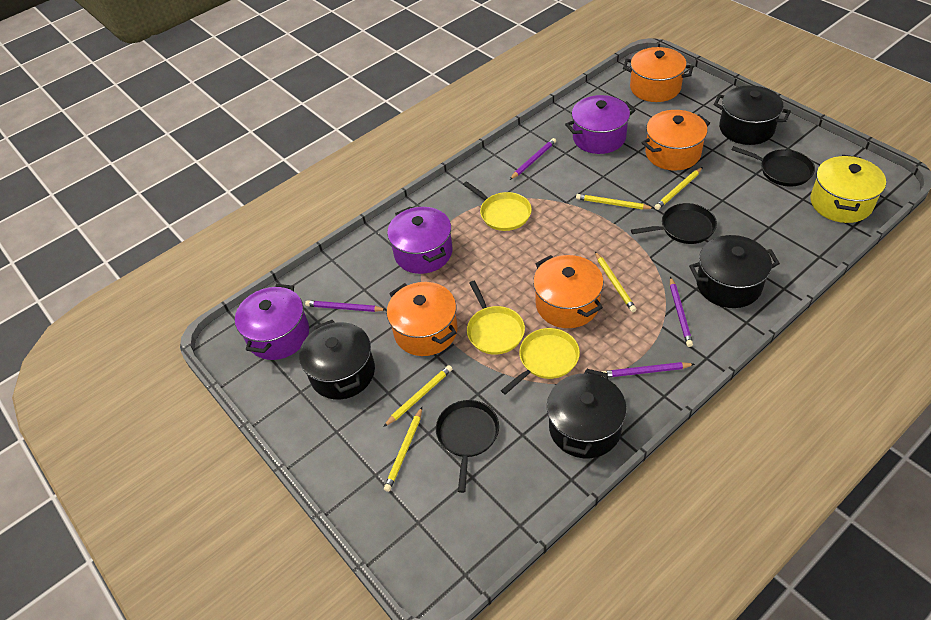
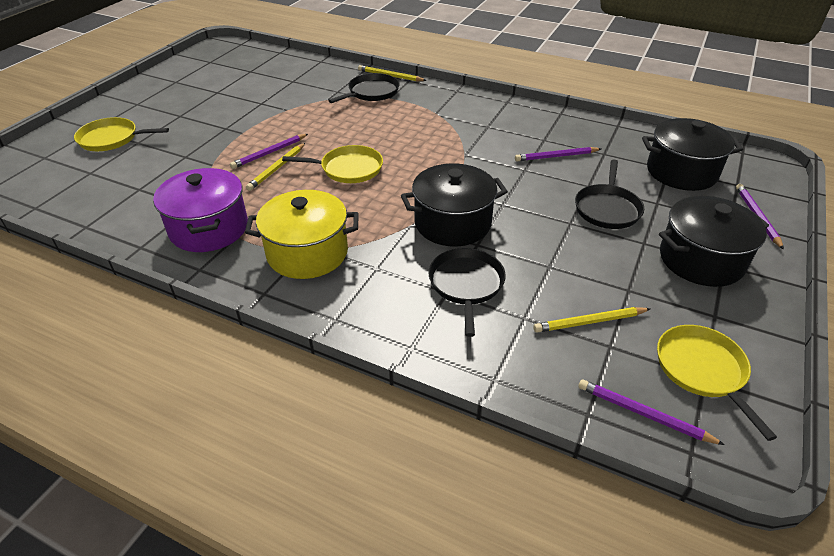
black pot: 4 -> 3
orange pot: 4 -> 0
purple pot: 3 -> 1
yellow pencil: 5 -> 3

